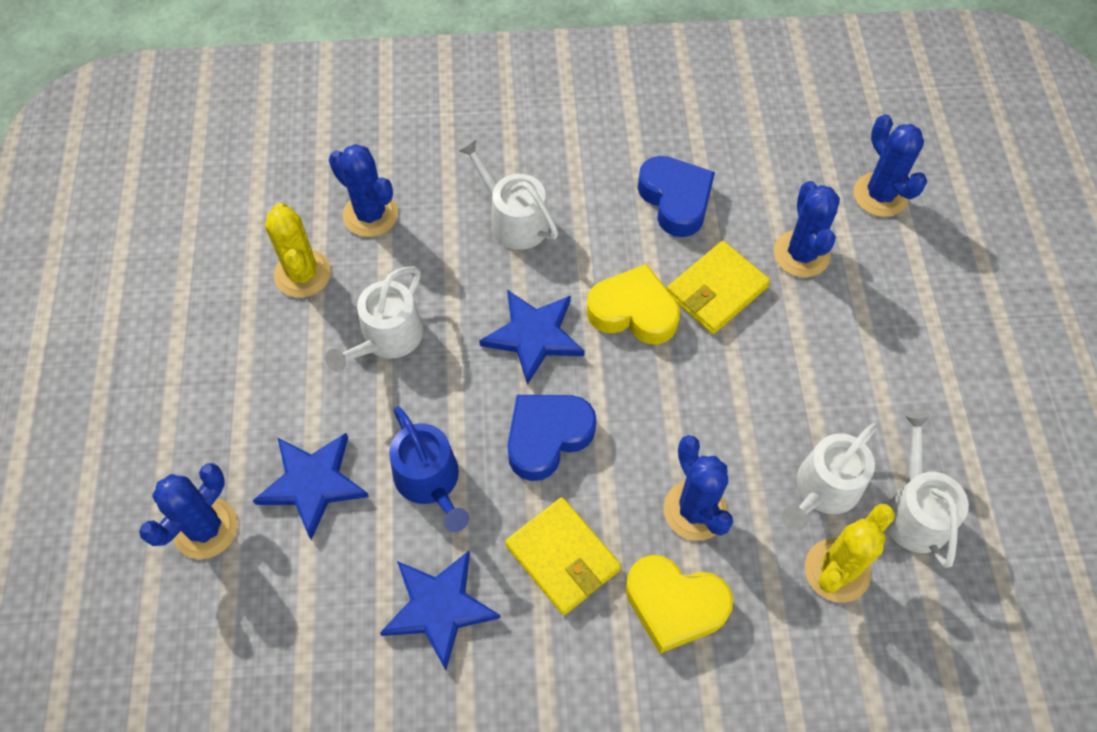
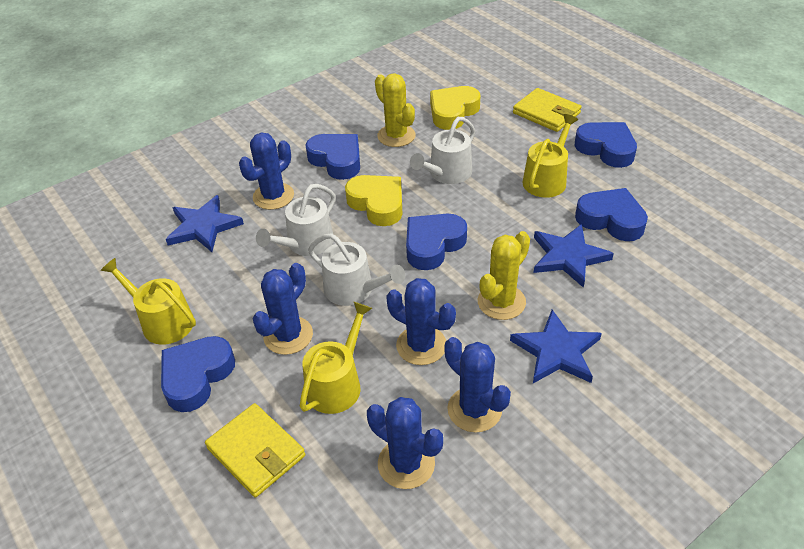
blue heart: 2 -> 5
blue watering can: 1 -> 0
white watering can: 4 -> 3
yellow watering can: 0 -> 3

